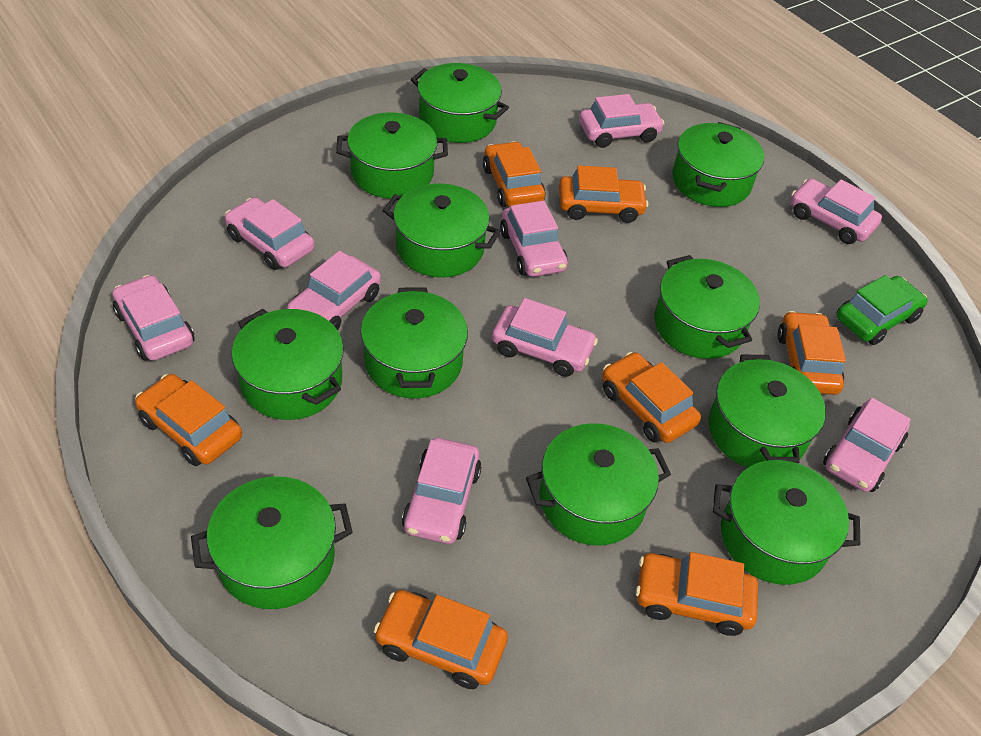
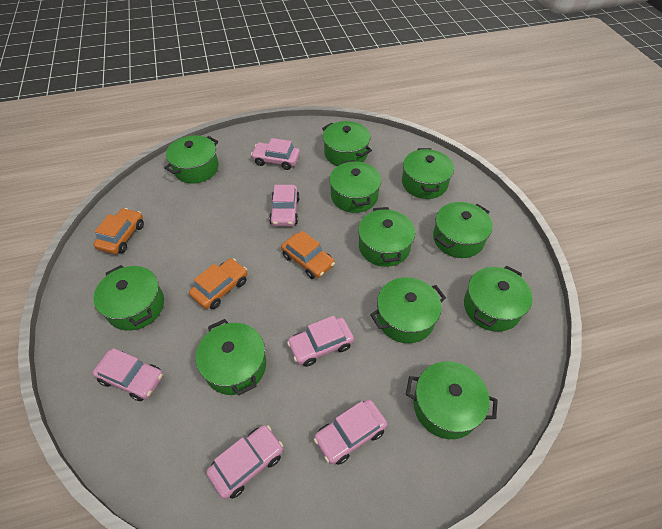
green car: 1 -> 0
orange car: 7 -> 3
pink car: 9 -> 6

